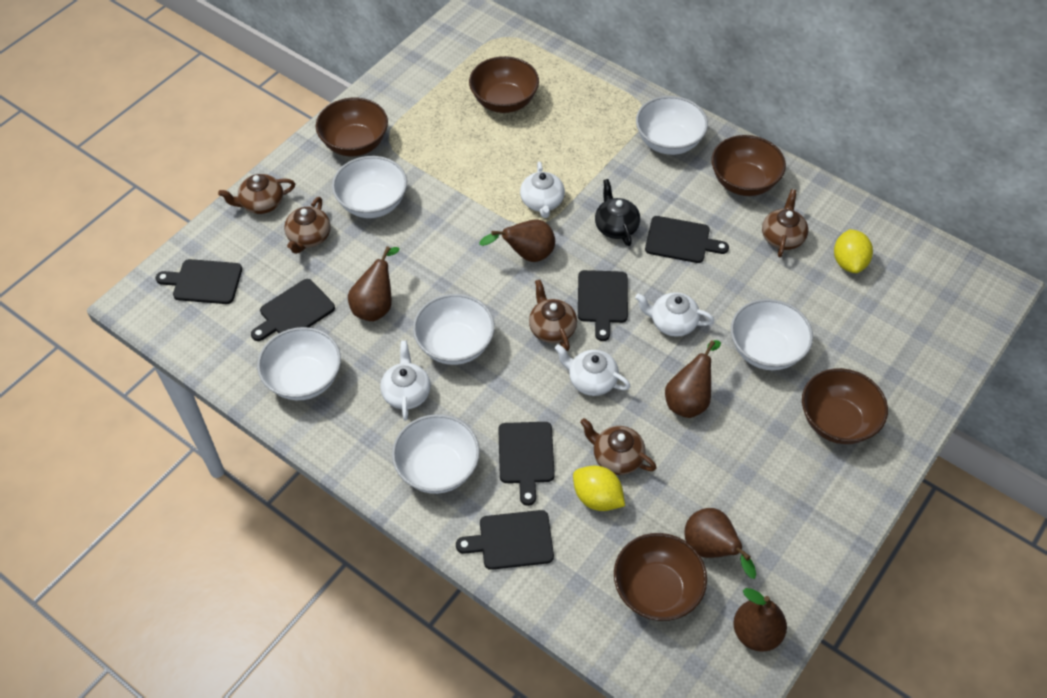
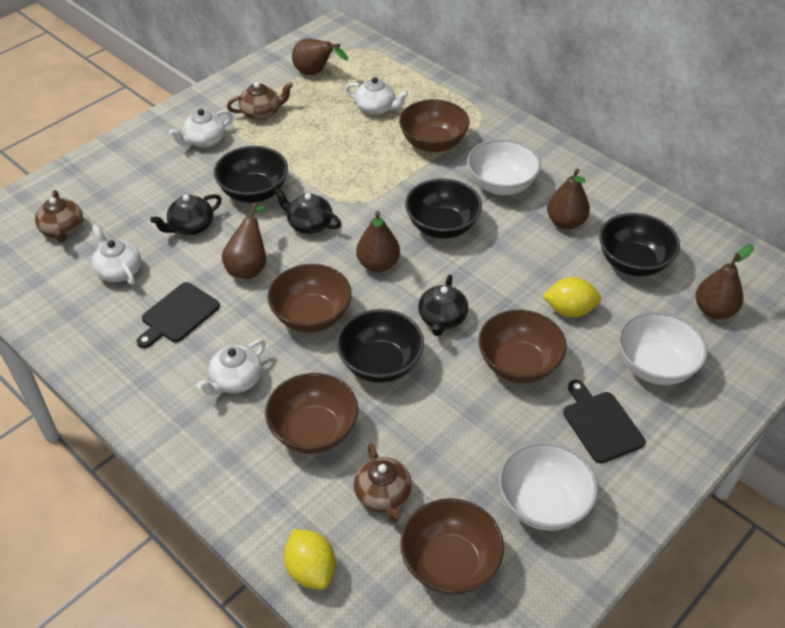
black bowl: 0 -> 4
black cutting board: 6 -> 2
black teapot: 1 -> 3
brown teapot: 5 -> 3
white bowl: 6 -> 3

